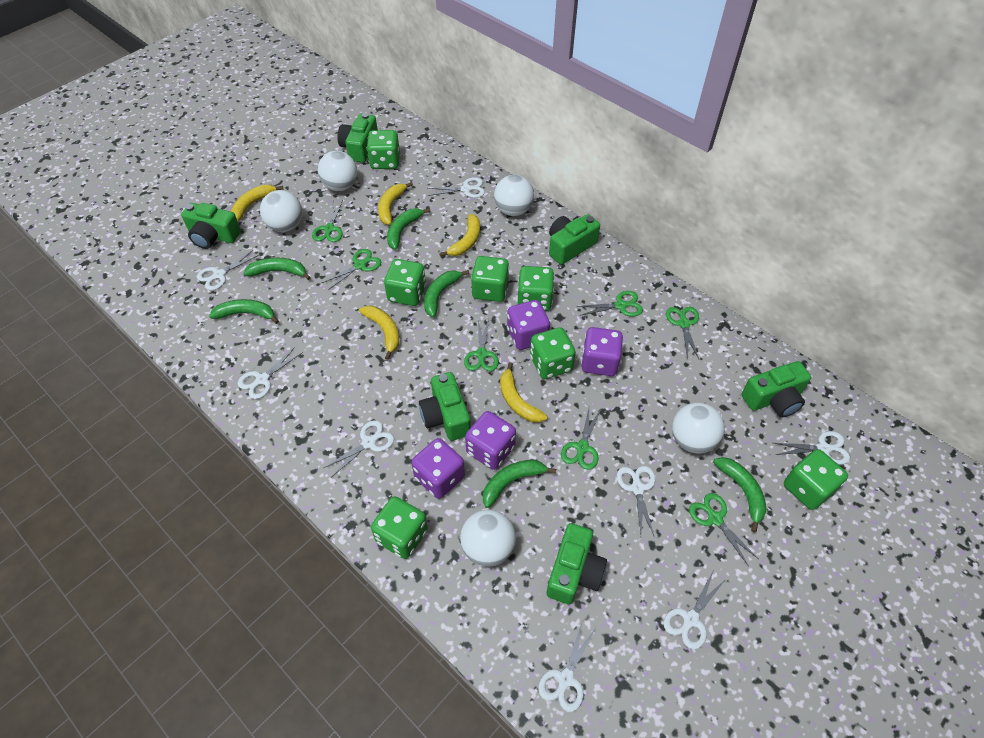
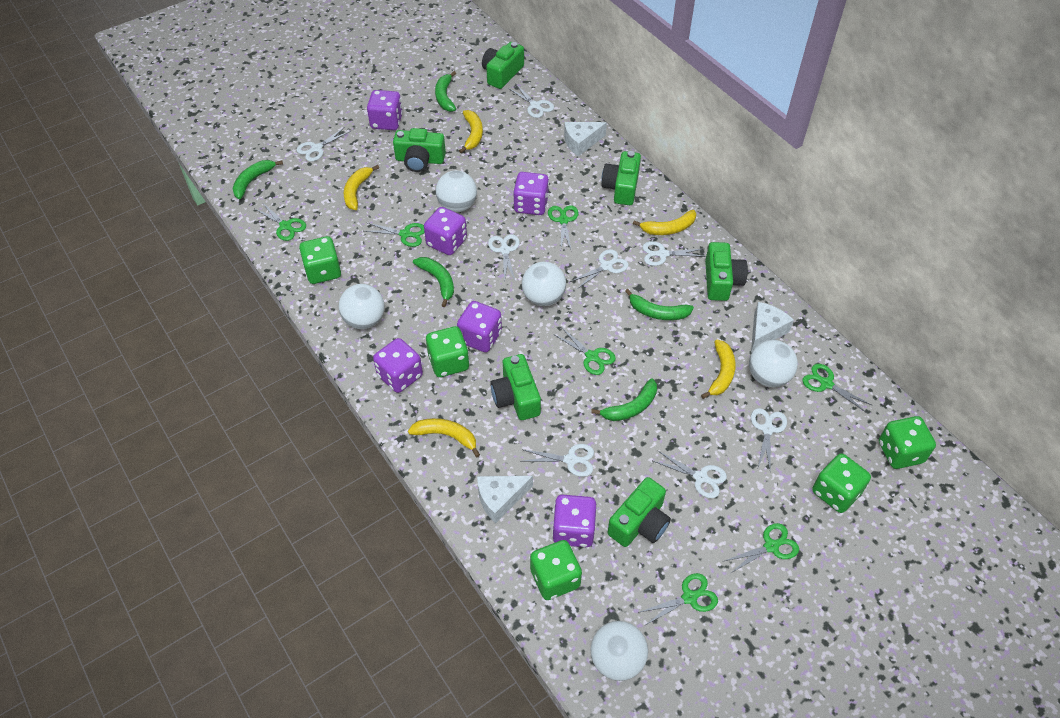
green banana: 6 -> 5
green dice: 7 -> 5
purple dice: 4 -> 6
white cheese: 0 -> 3

